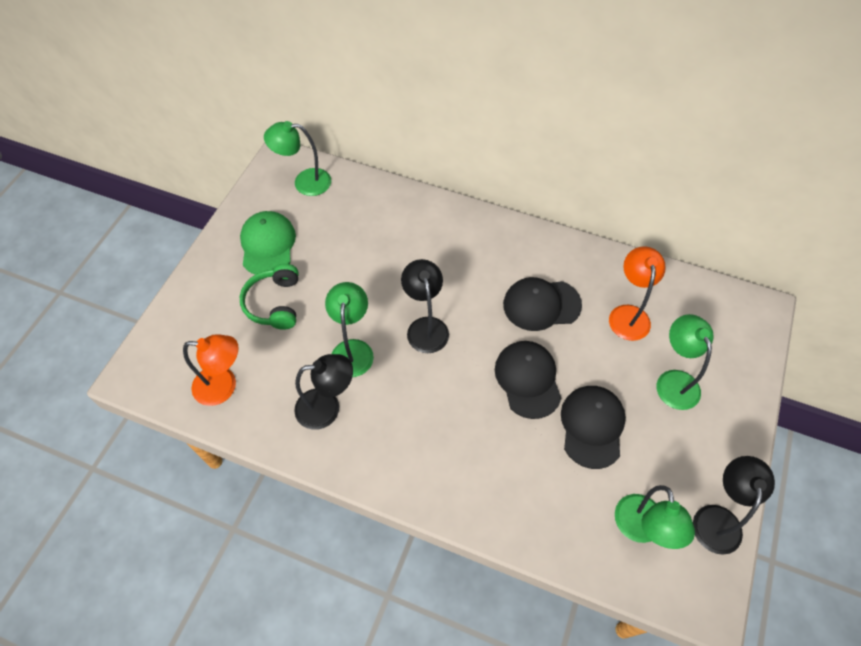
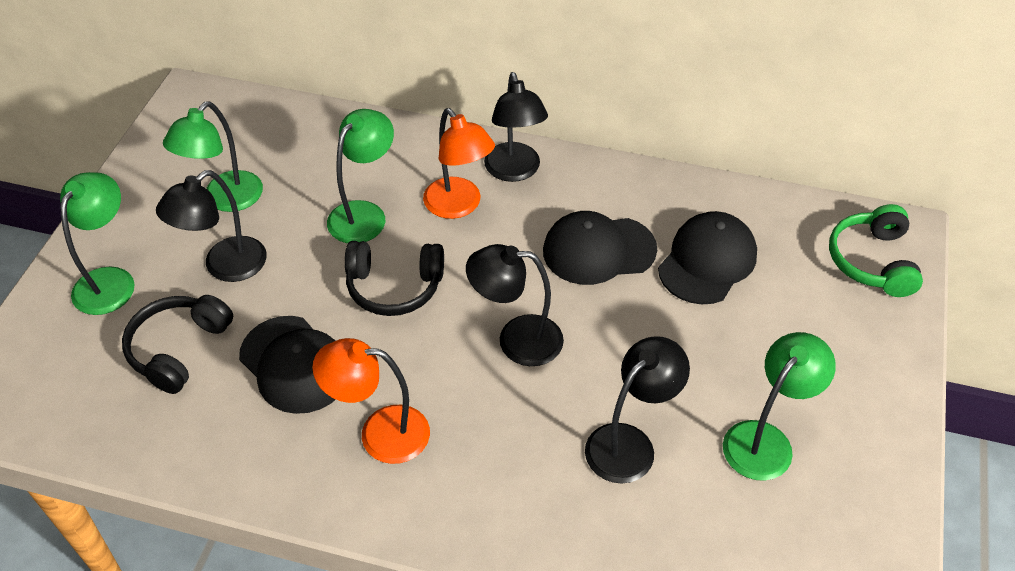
black headphones: 0 -> 2
black lamp: 3 -> 4
green cap: 1 -> 0

